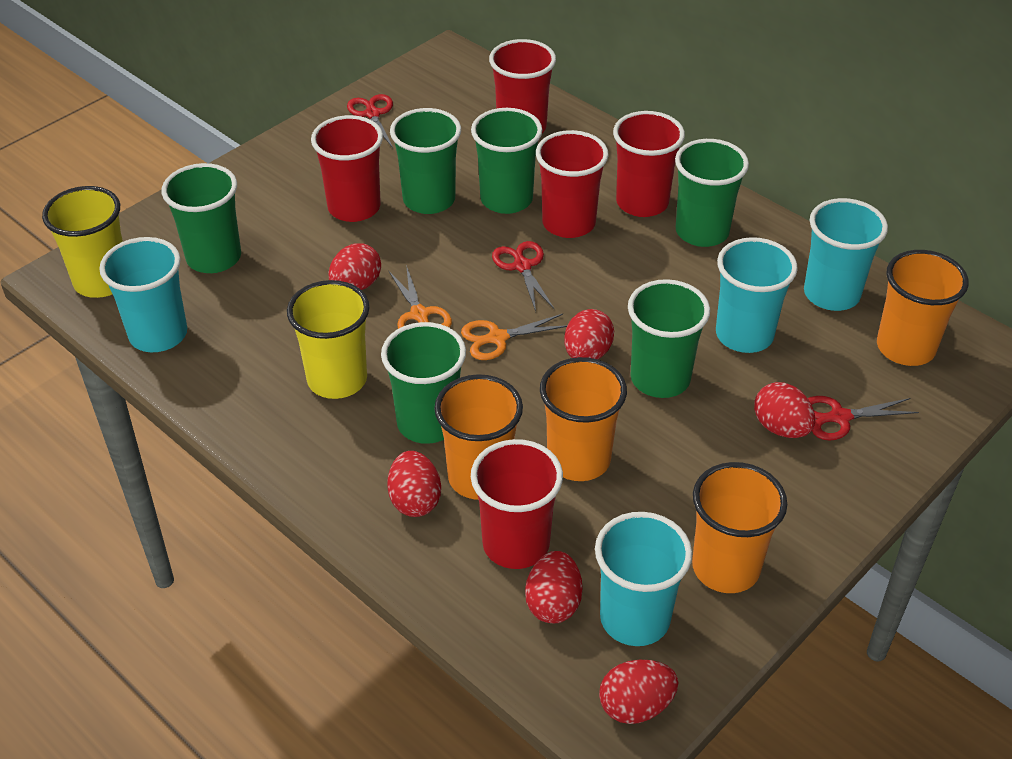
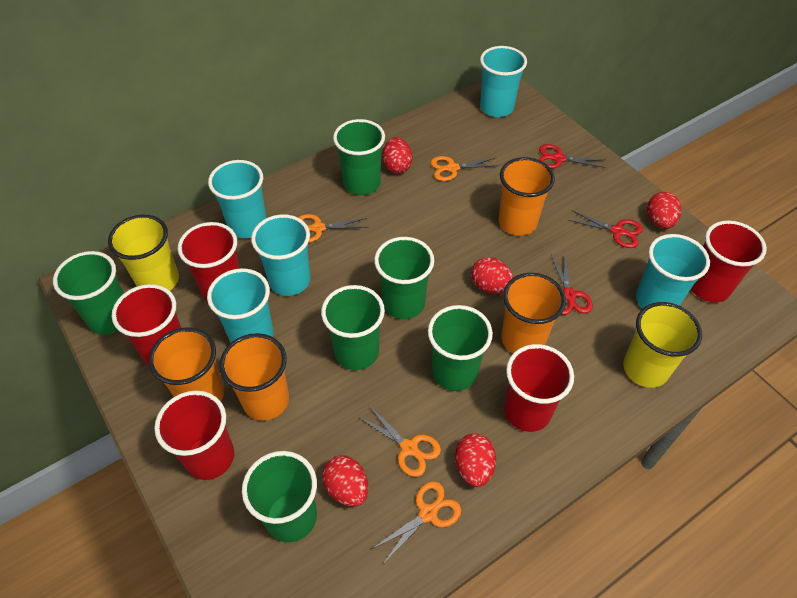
orange scissors: 2 -> 4
red egg: 6 -> 5
turquoise cup: 4 -> 5

